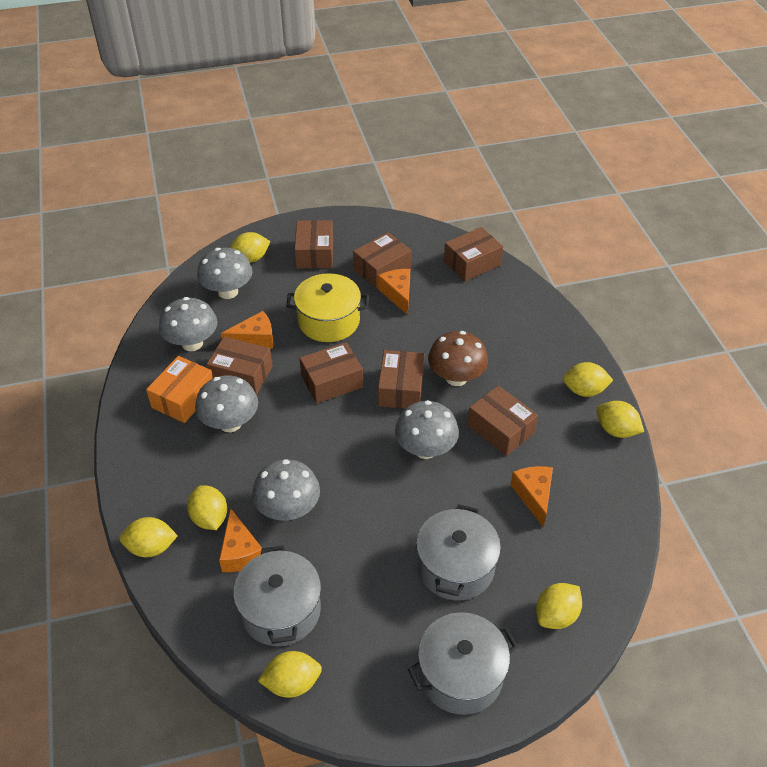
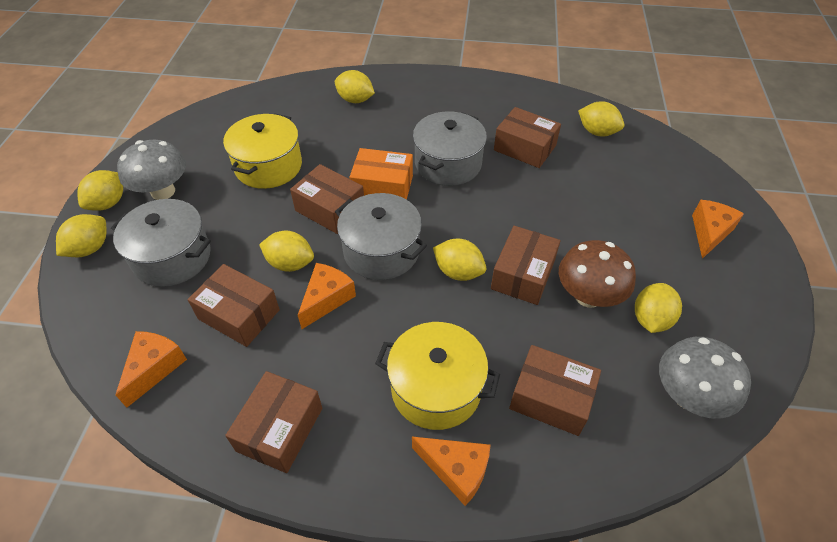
brown box: 7 -> 6
grey mushroom: 5 -> 2
yellow pot: 1 -> 2

